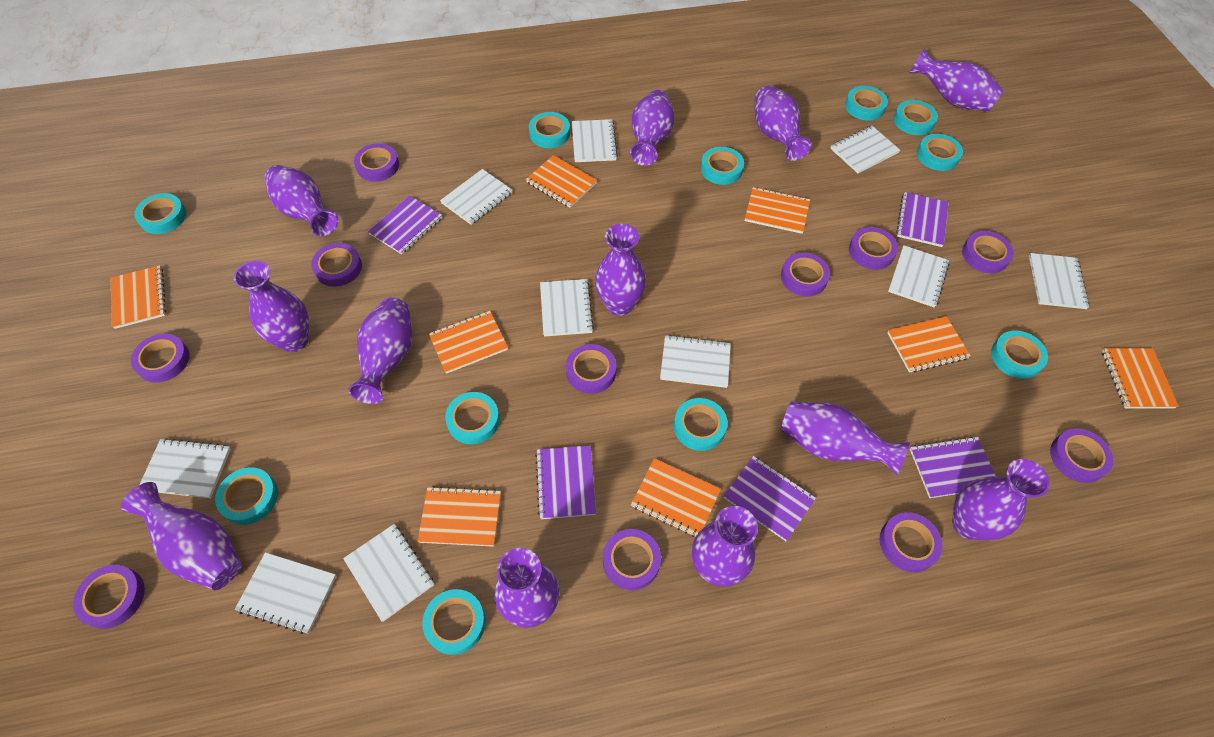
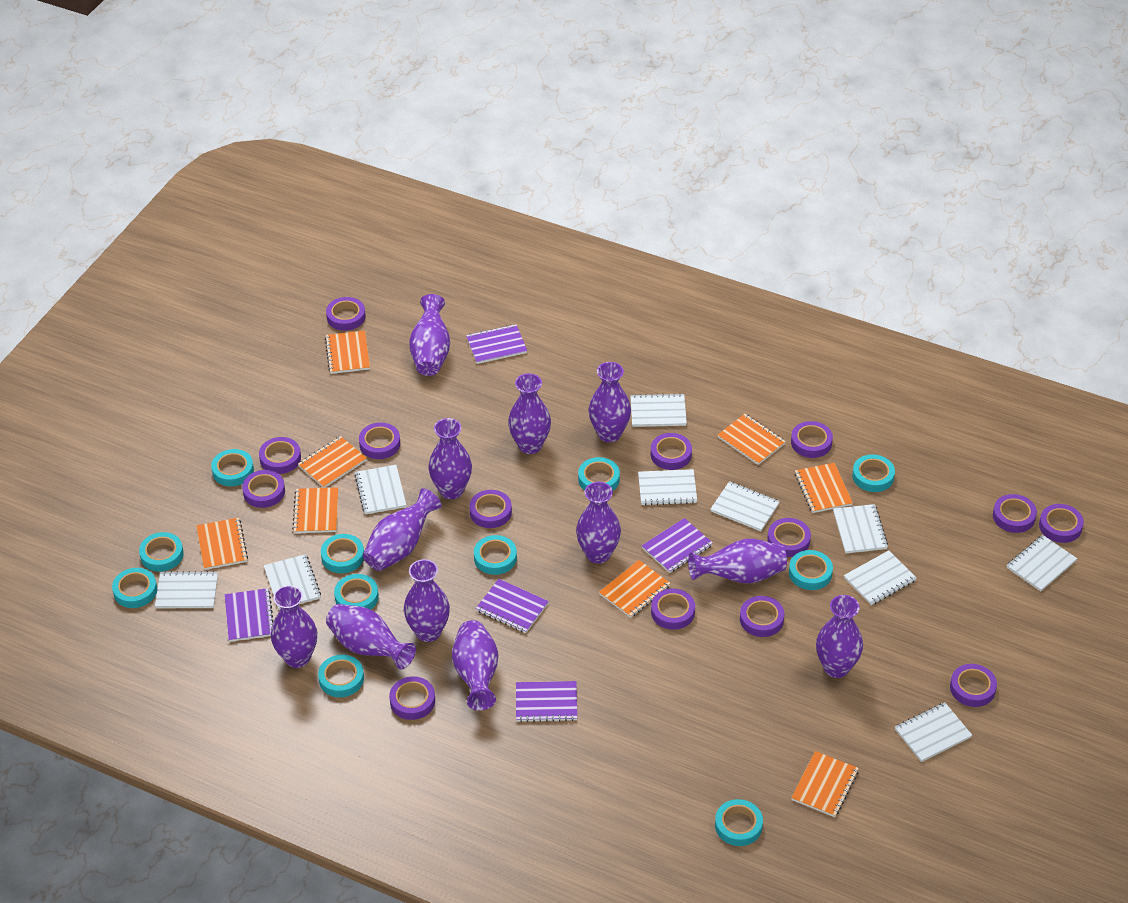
purple tape: 11 -> 14

